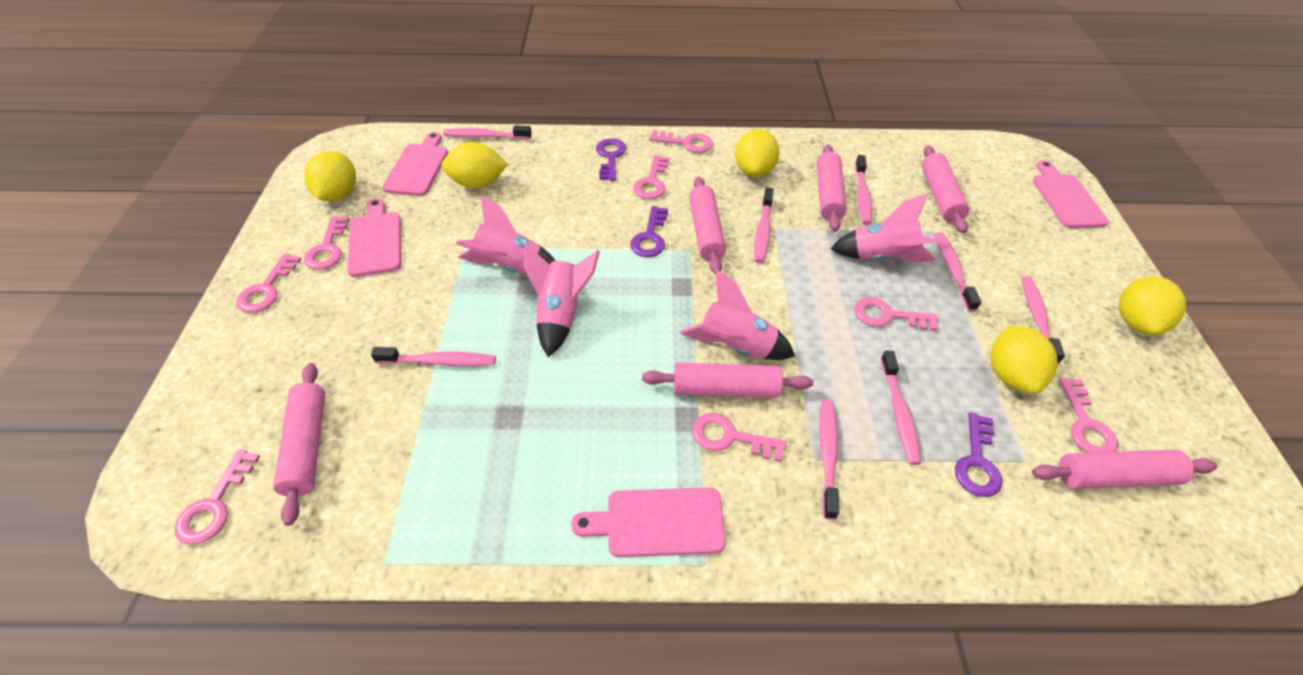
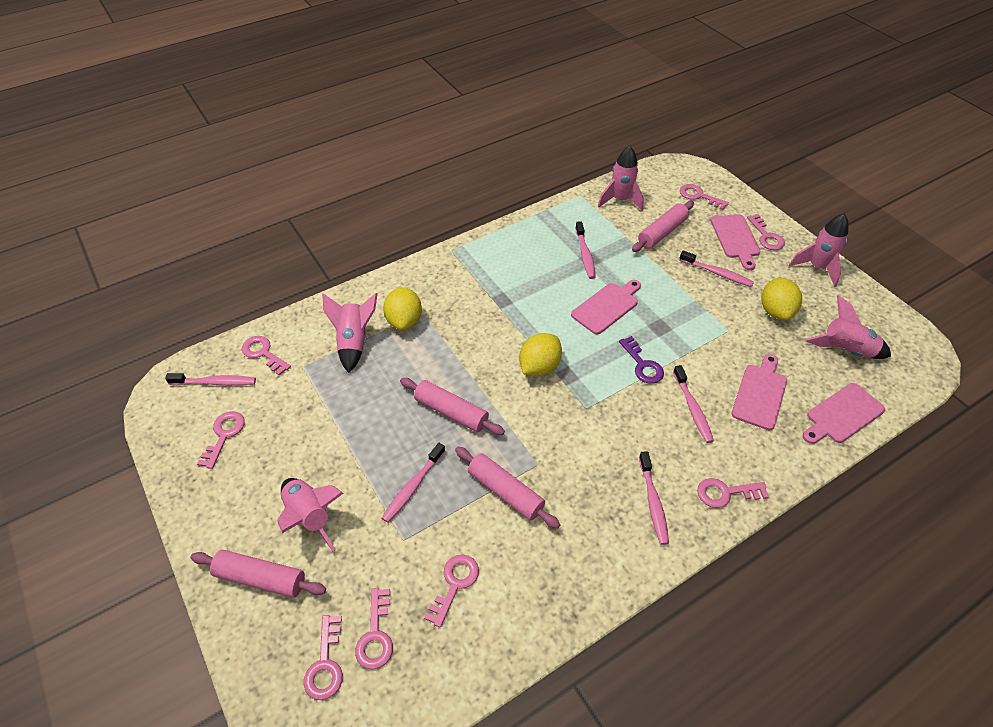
pink rocket: 4 -> 5
pink rolling pin: 6 -> 4
pink toothbrush: 8 -> 6
purple key: 3 -> 1
yellow lemon: 5 -> 3

